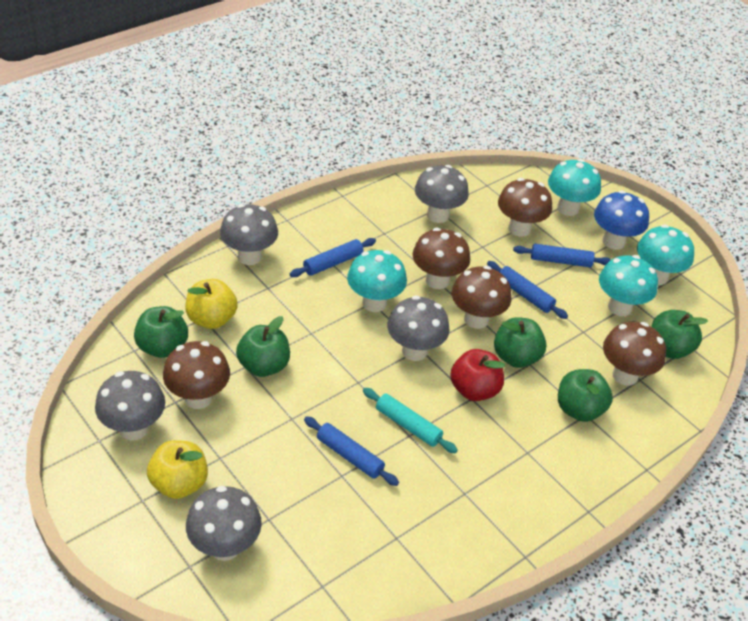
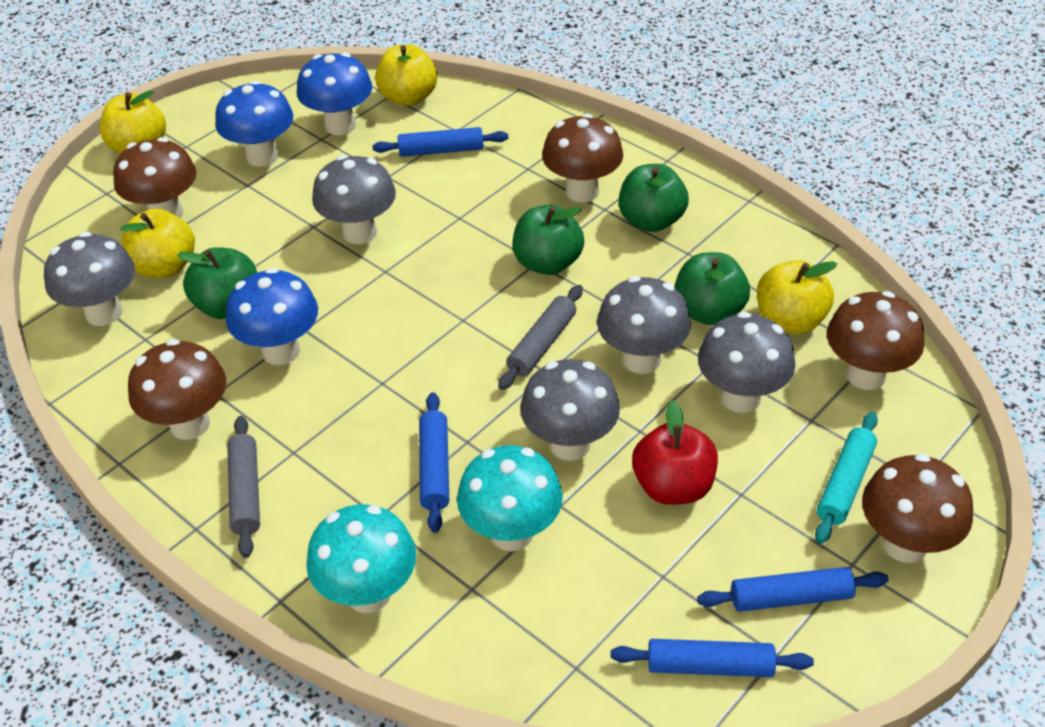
blue mushroom: 1 -> 3
green apple: 5 -> 4
grey rolling pin: 0 -> 2
turquoise mushroom: 4 -> 2
yellow apple: 2 -> 4

